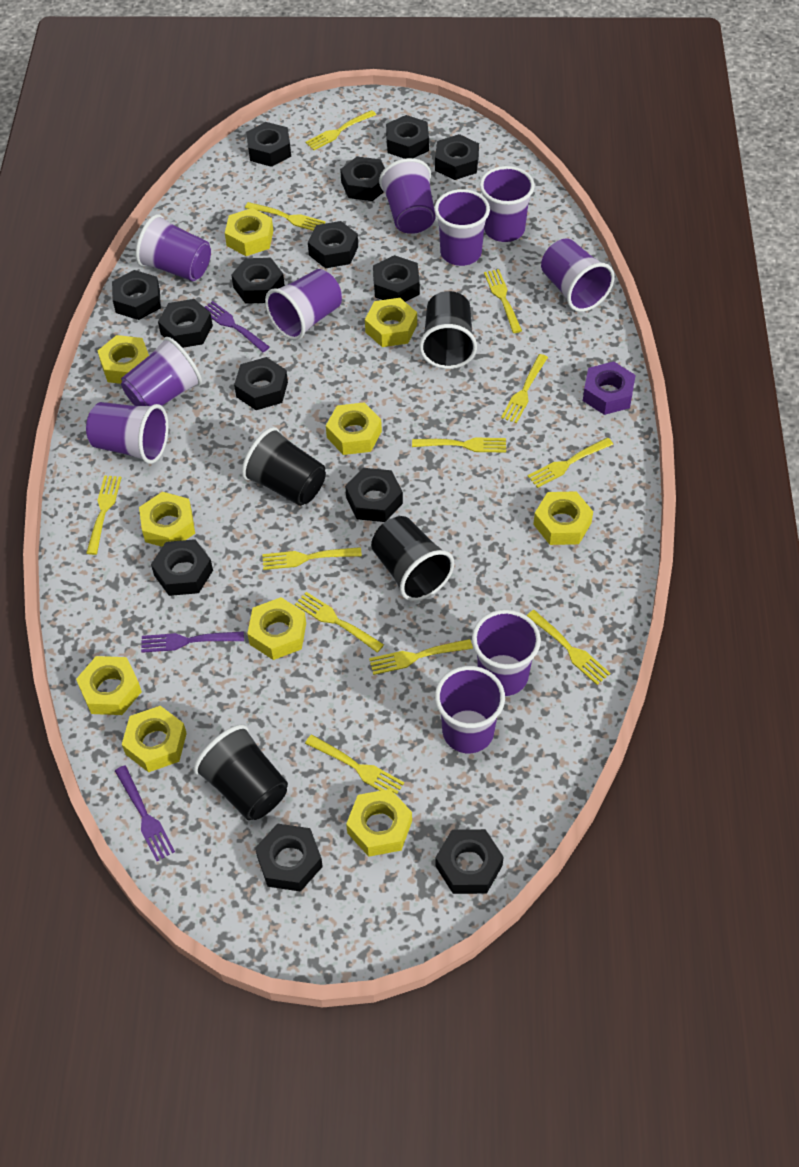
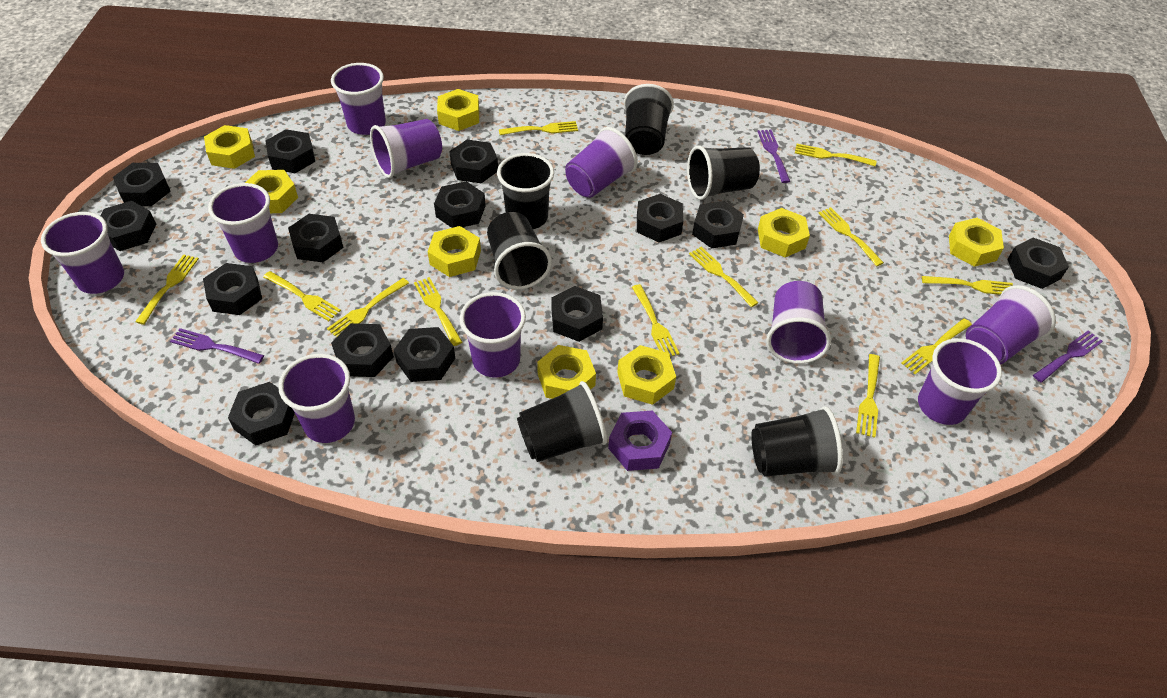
black cup: 4 -> 6
yellow nut: 10 -> 8

